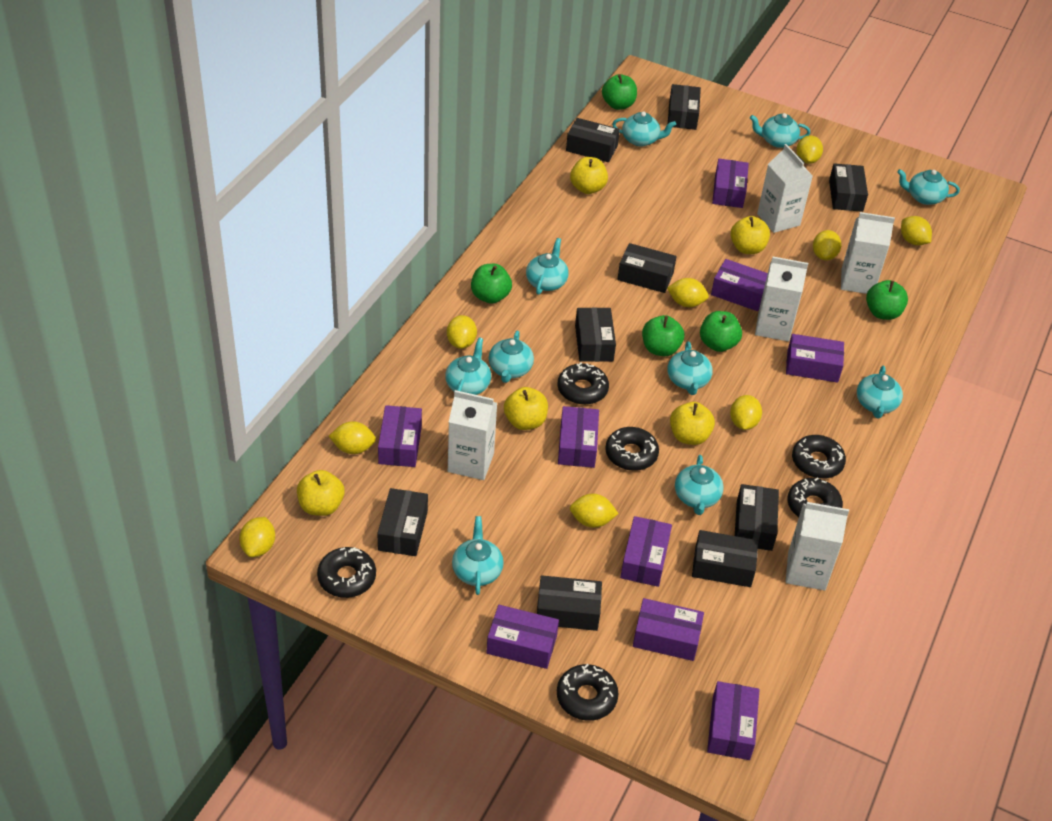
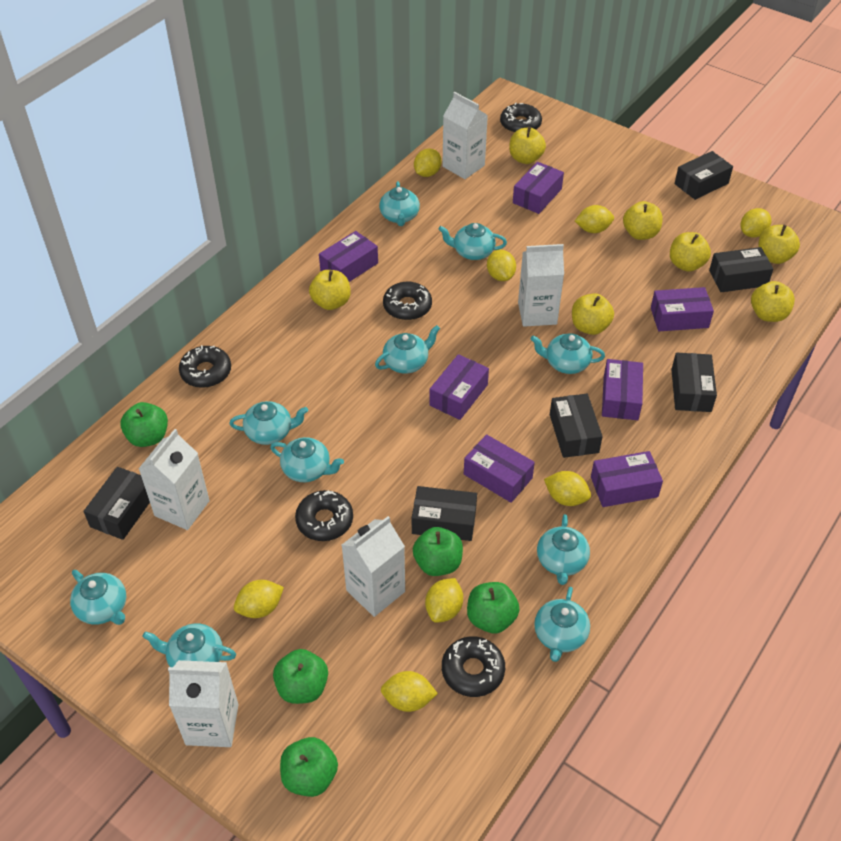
black box: 9 -> 6
black donut: 6 -> 5
purple box: 9 -> 7
yellow apple: 5 -> 7
yellow lemon: 9 -> 8

